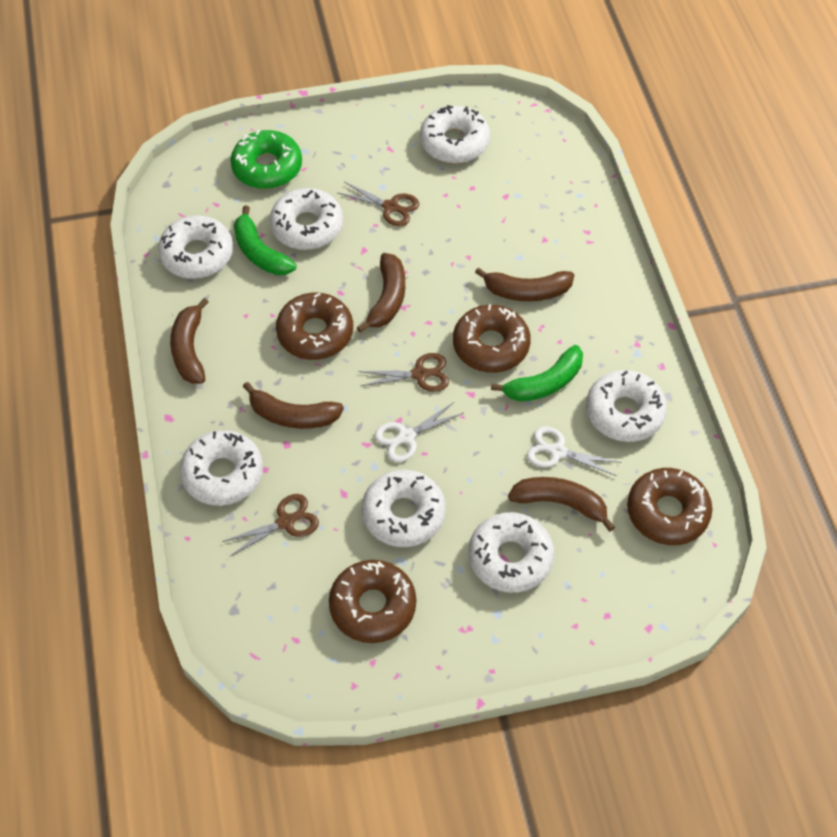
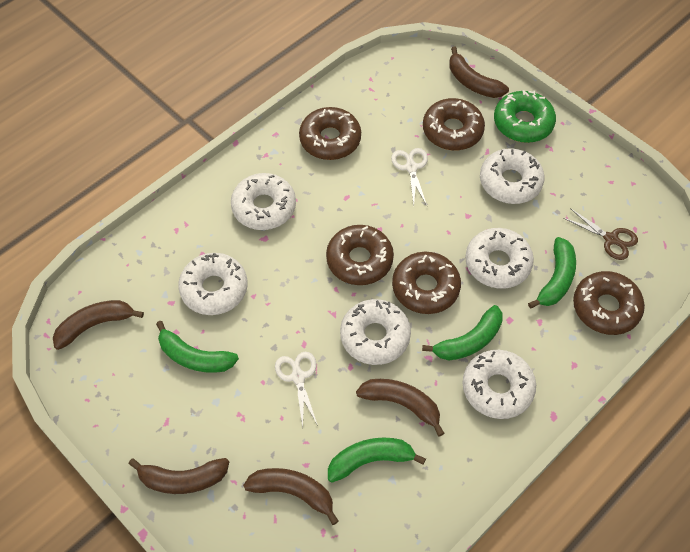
brown donut: 4 -> 5
brown scissors: 3 -> 1
green banana: 2 -> 4
white donut: 7 -> 6

